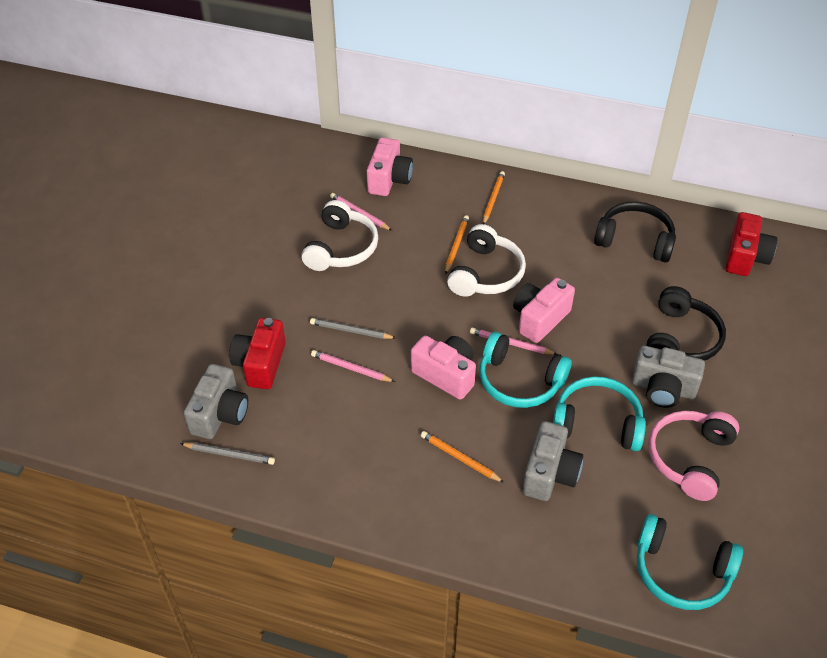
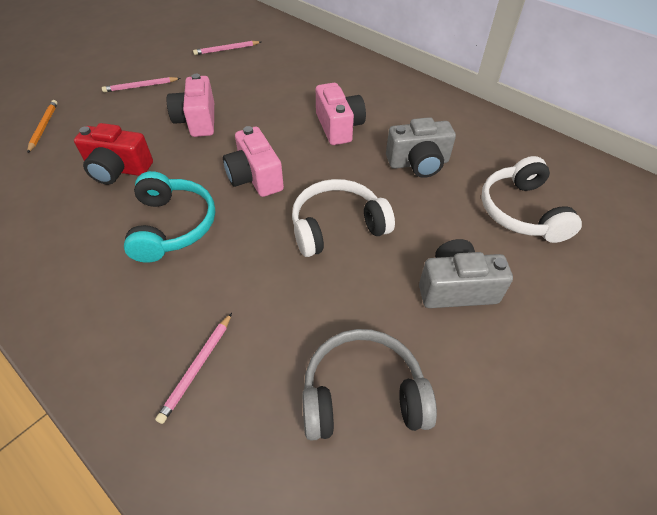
black headphones: 2 -> 0
grey camera: 3 -> 2
grey headphones: 0 -> 1
grey pencil: 2 -> 0
orange pencil: 3 -> 1
pink headphones: 1 -> 0
red camera: 2 -> 1
turquoise headphones: 3 -> 1

